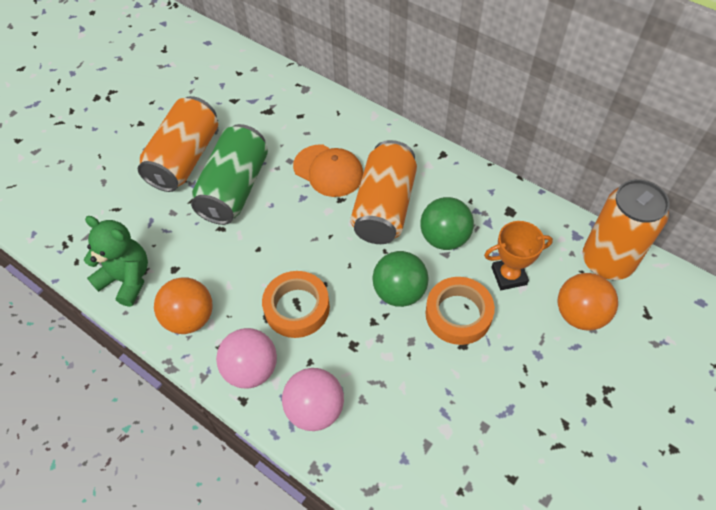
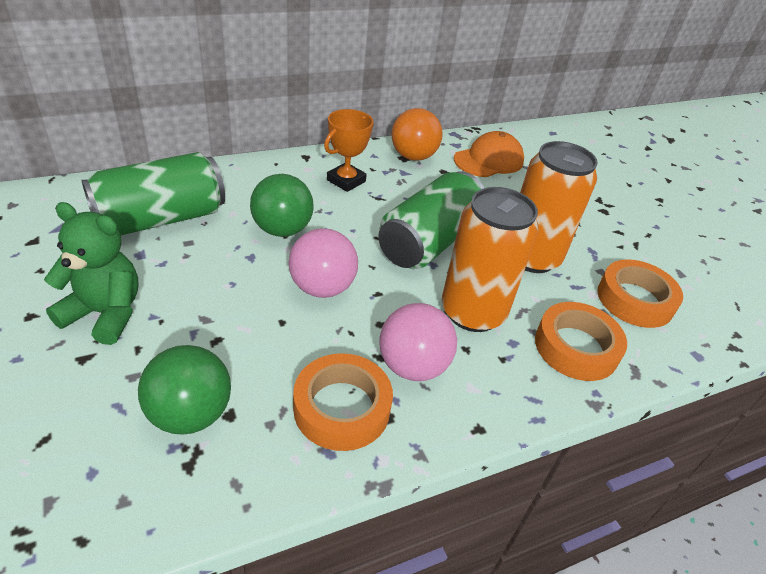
green can: 1 -> 2
orange ball: 2 -> 1
orange can: 3 -> 2
orange tape: 2 -> 3

